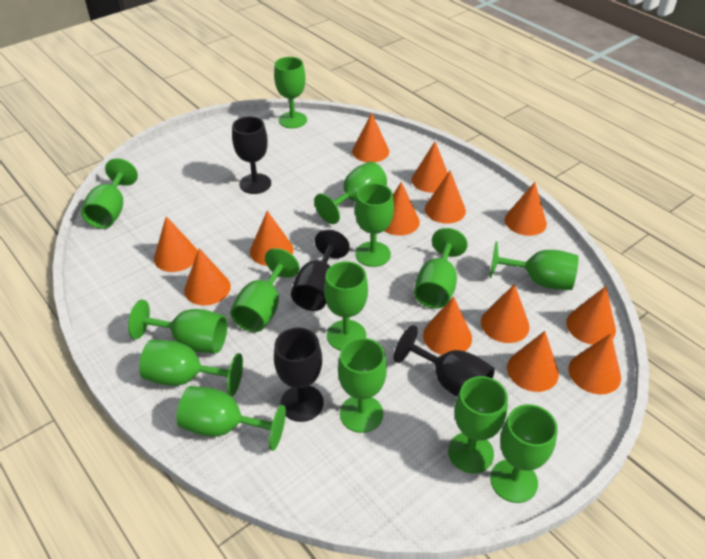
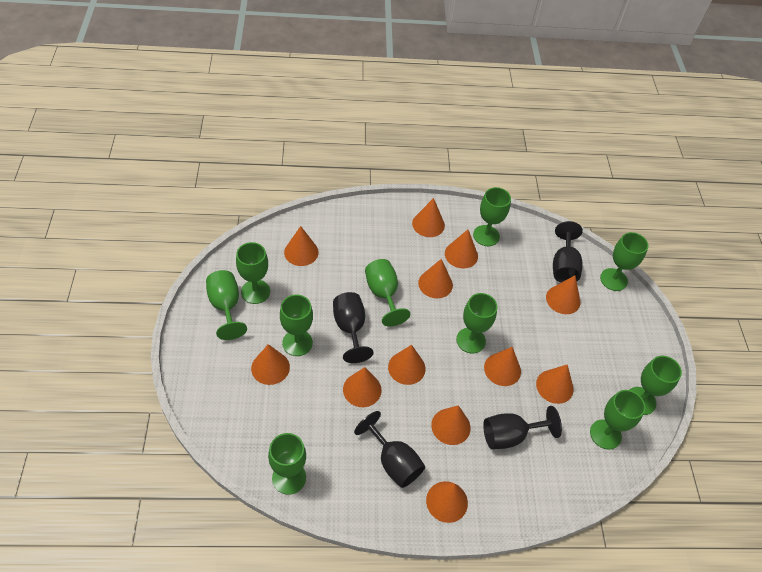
green goblet: 14 -> 10
orange cone: 13 -> 12

